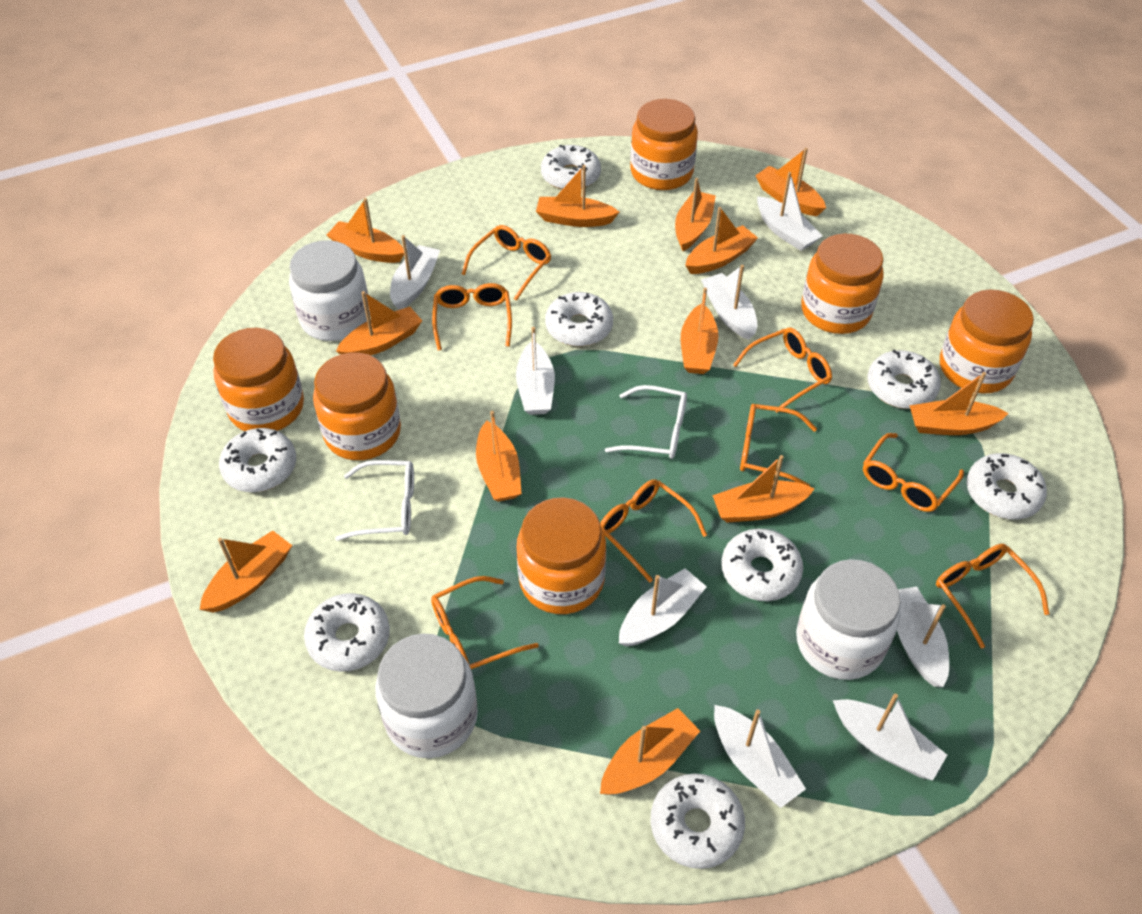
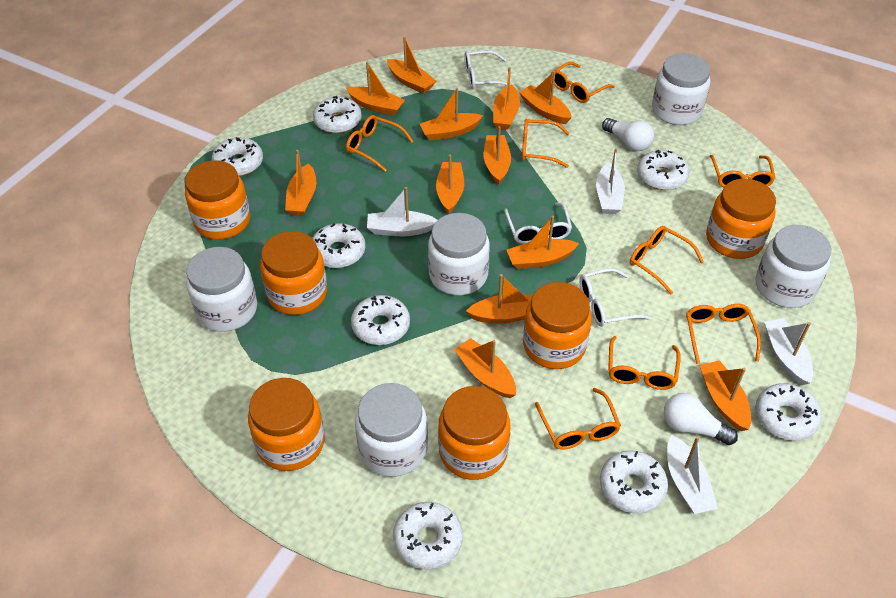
white boat: 8 -> 4
white glasses: 2 -> 3
white jar: 3 -> 5
white light bulb: 0 -> 2

